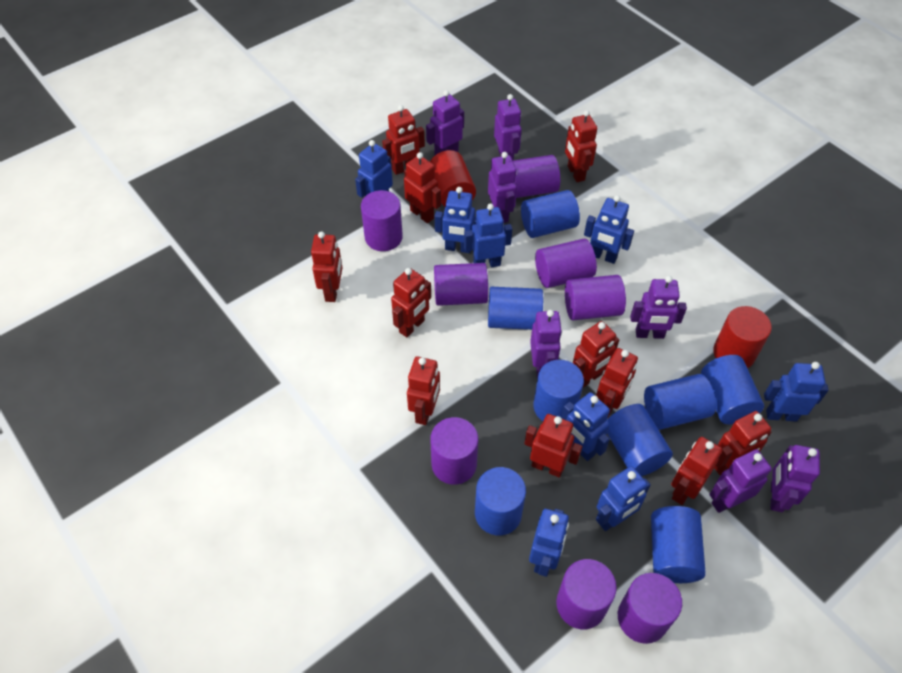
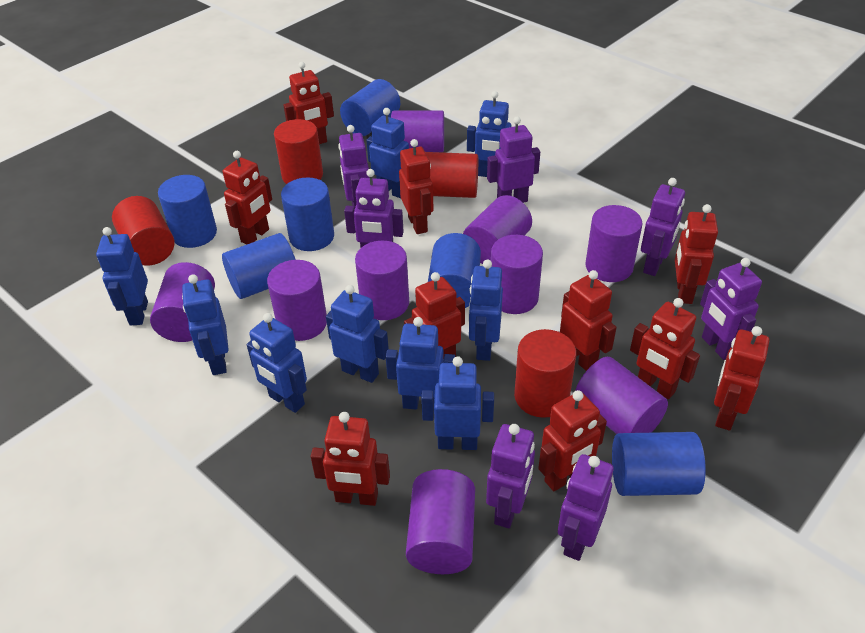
blue cylinder: 8 -> 6
blue robot: 8 -> 9
purple cylinder: 8 -> 9
red cylinder: 2 -> 4
red robot: 11 -> 10

